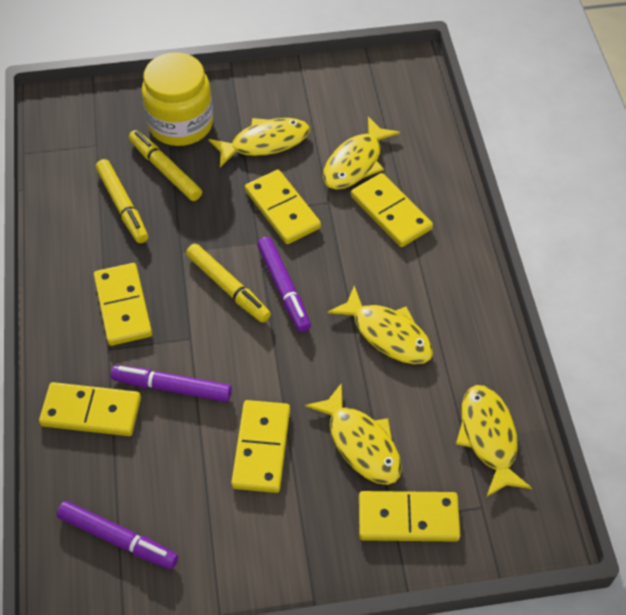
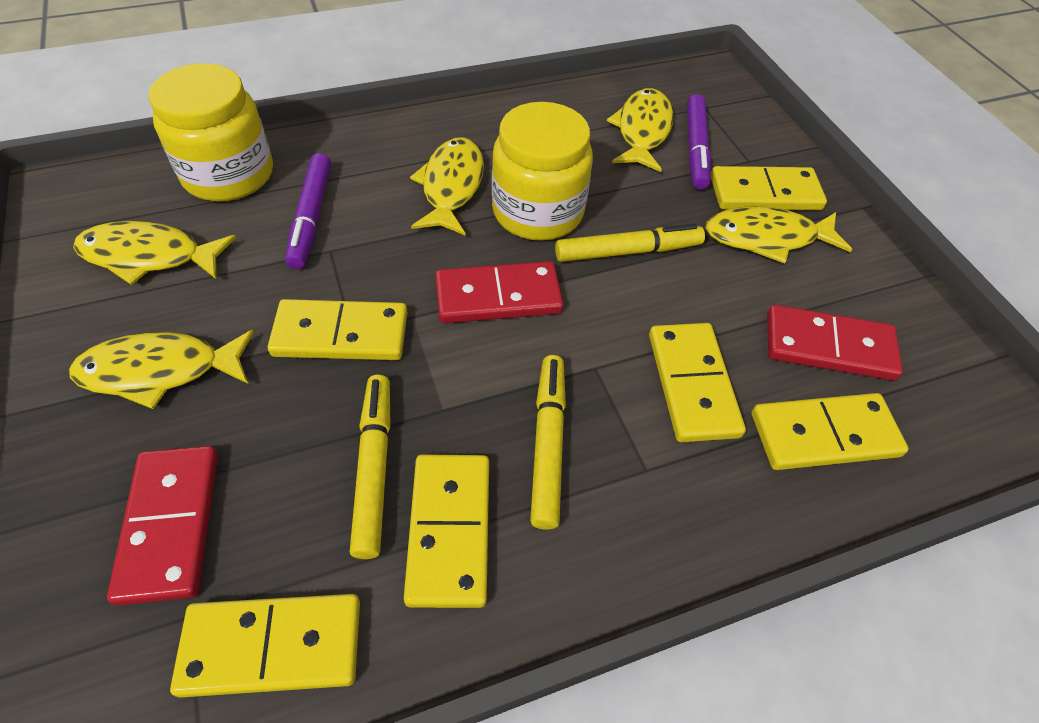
purple marker: 3 -> 2
red domino: 0 -> 3
yellow jar: 1 -> 2

